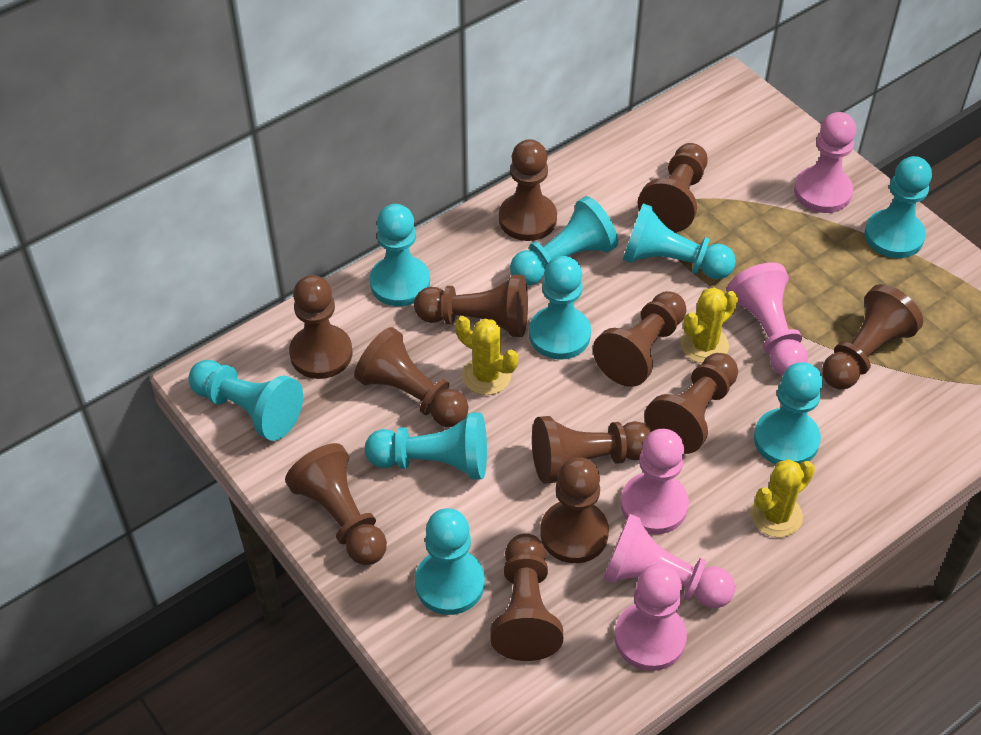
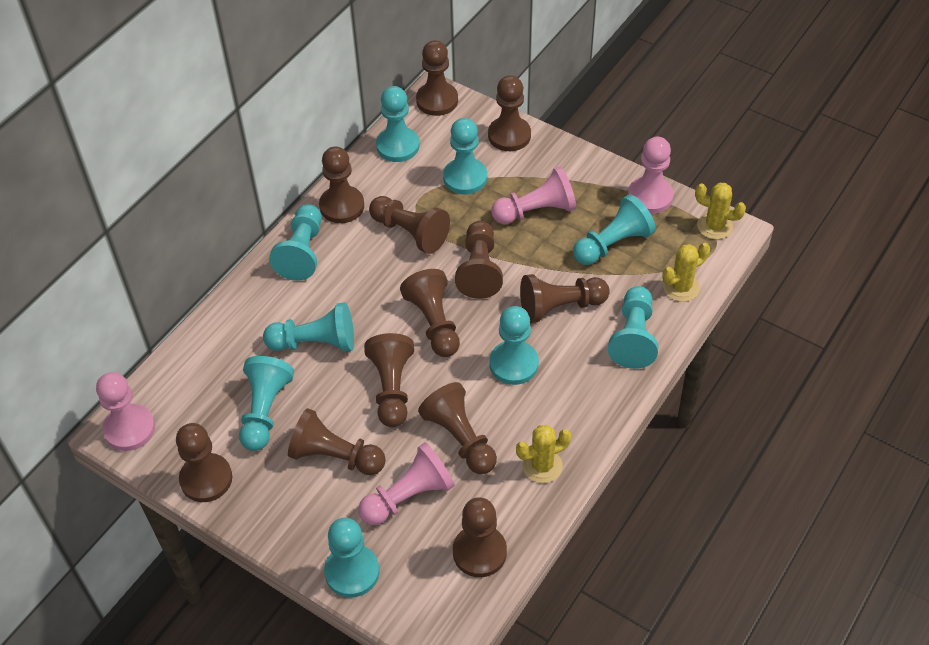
pink pawn: 5 -> 4

